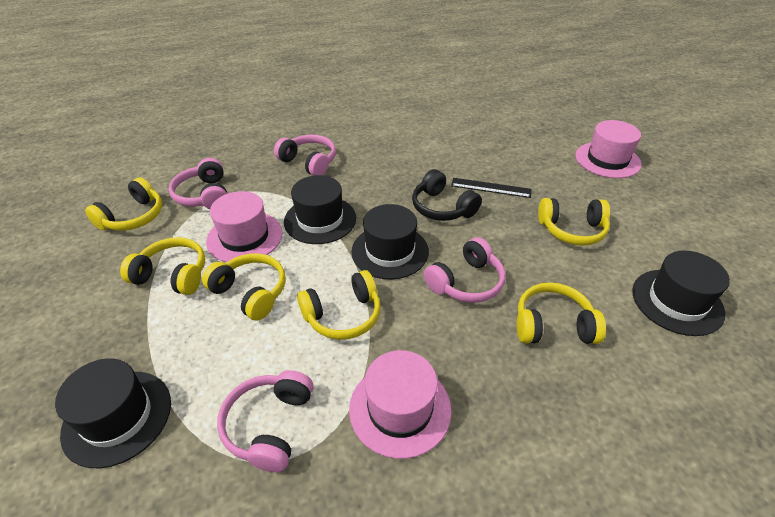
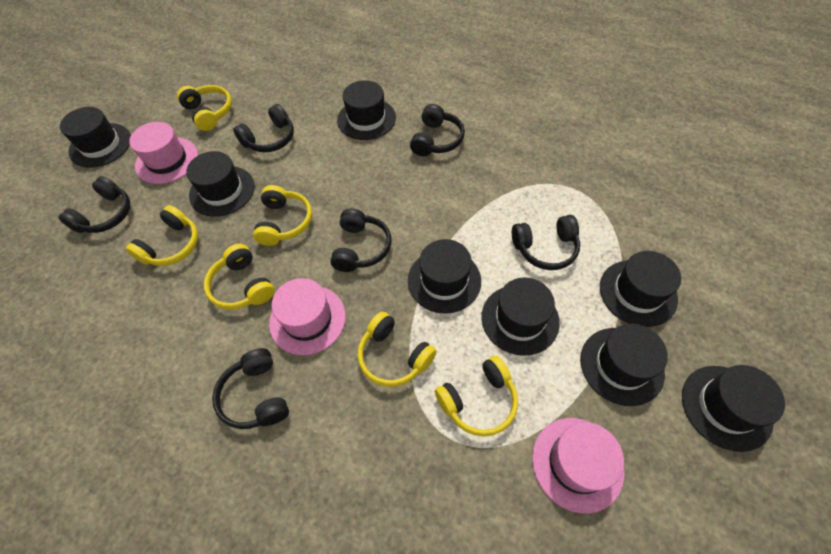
black hat: 4 -> 8
black headphones: 1 -> 6
black ruler: 1 -> 0
pink headphones: 4 -> 0

